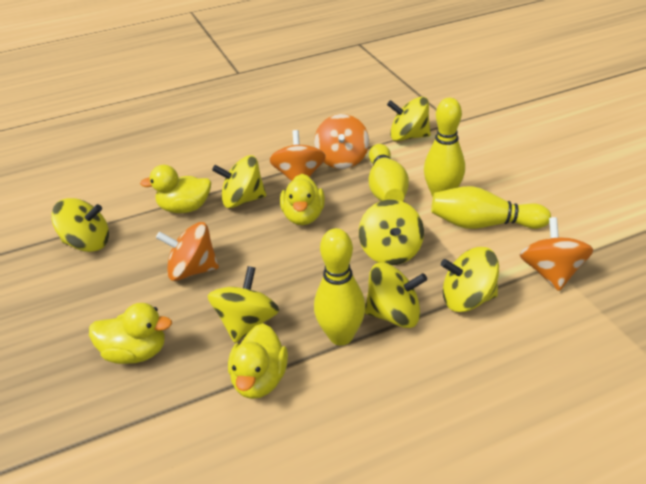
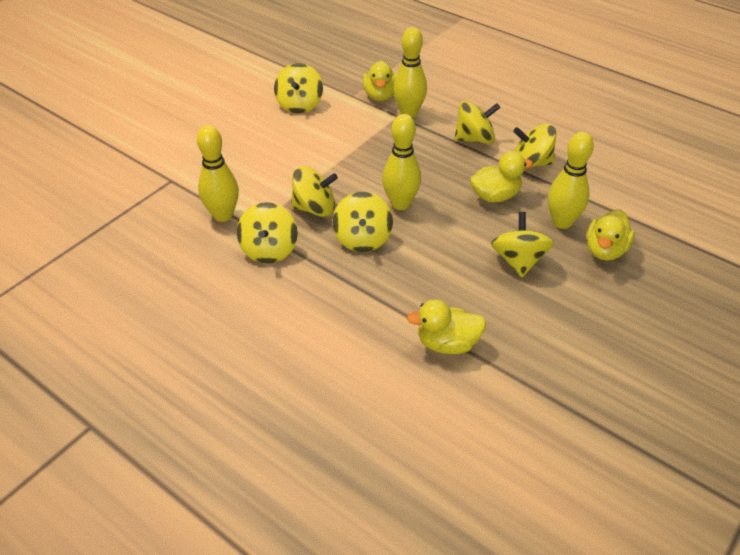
orange spinning top: 4 -> 0

